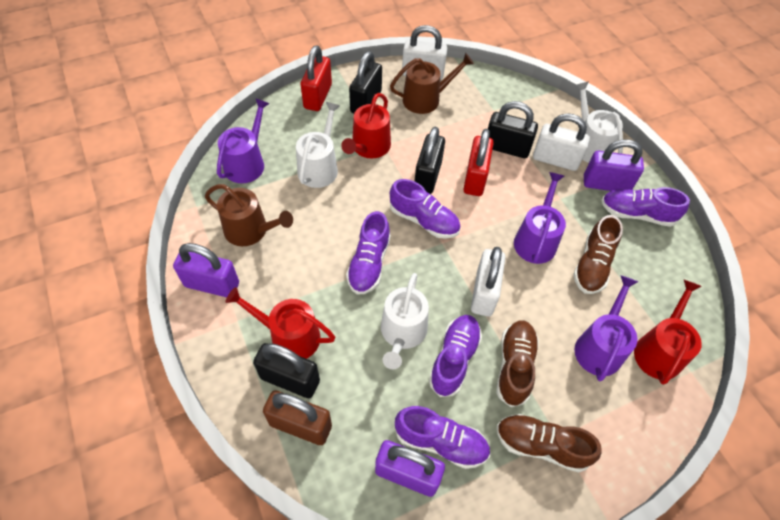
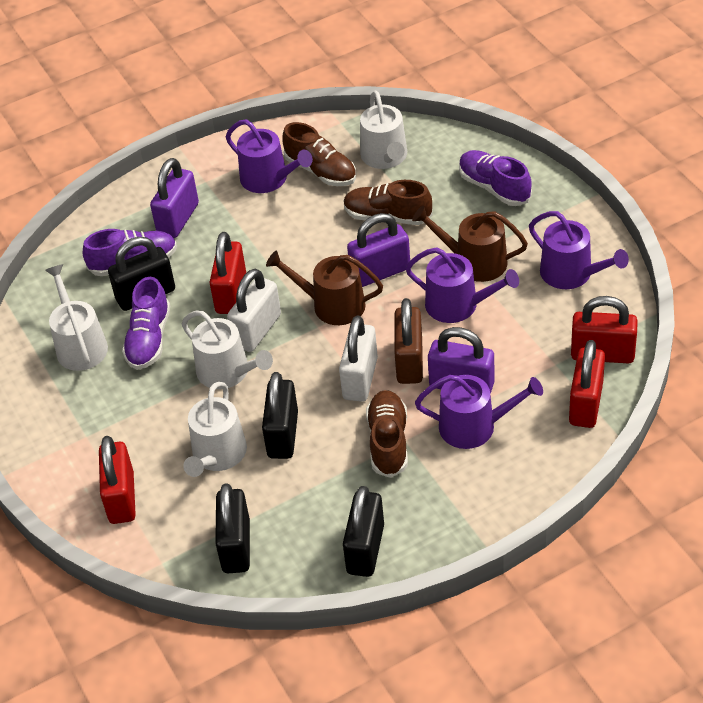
purple shoe: 5 -> 3
purple watering can: 3 -> 4
red padlock: 2 -> 4
red watering can: 3 -> 0
white padlock: 3 -> 2
white watering can: 3 -> 4

